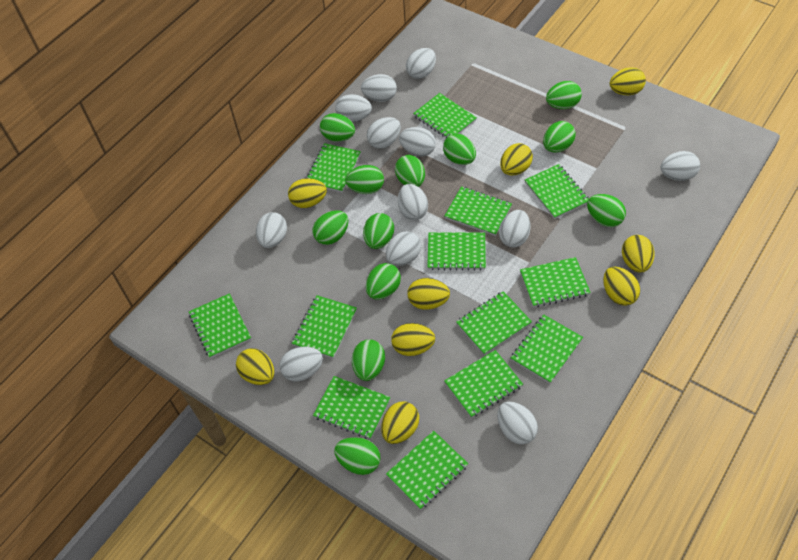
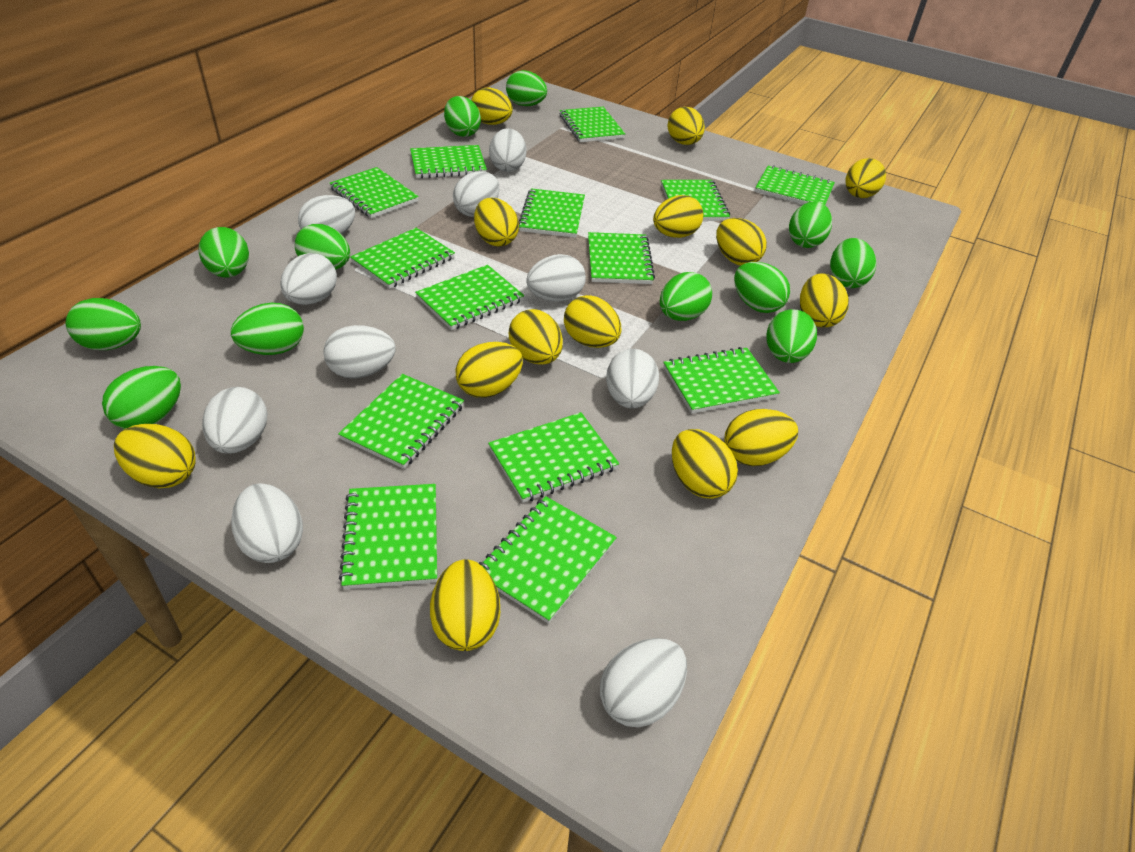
green notebook: 13 -> 14
white egg: 12 -> 10
yellow egg: 9 -> 14

